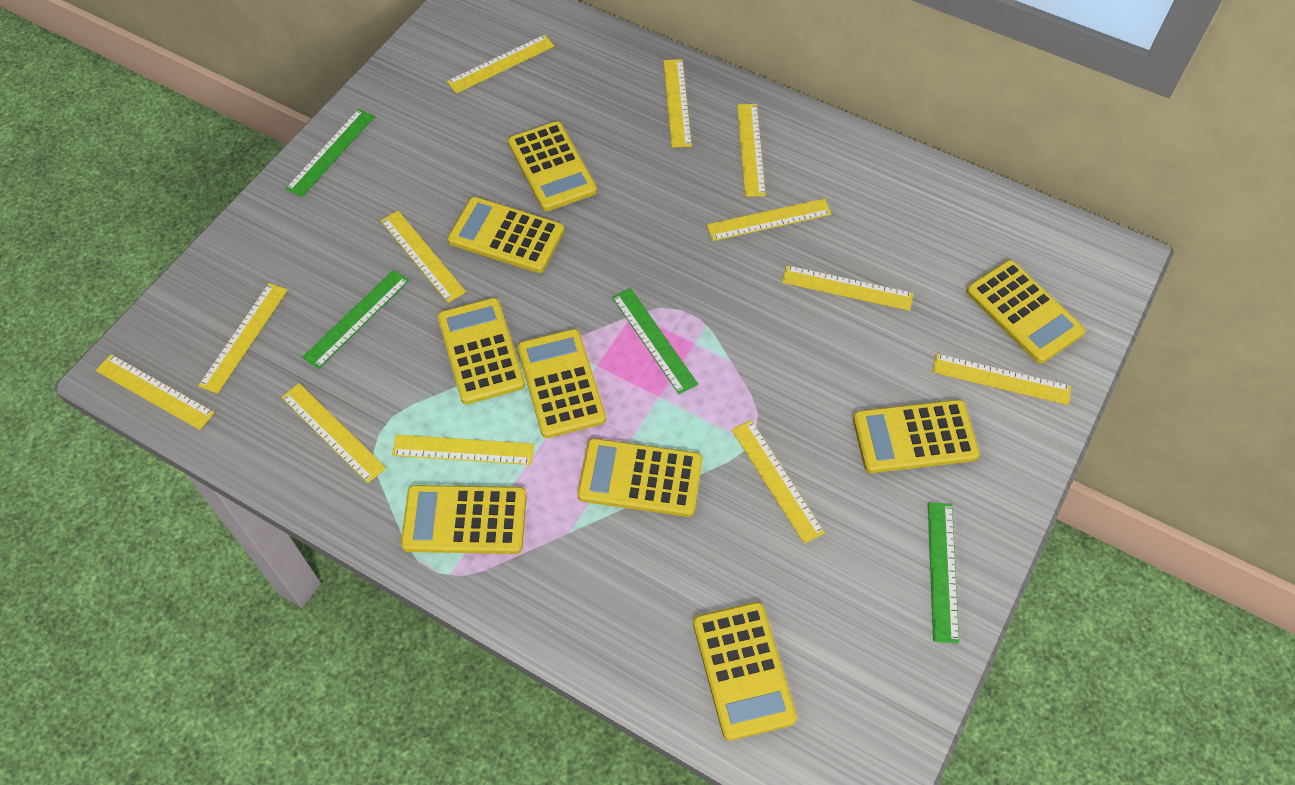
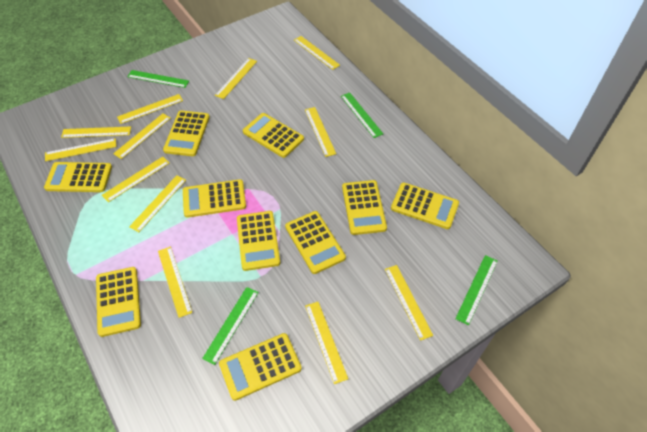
yellow calculator: 9 -> 10

